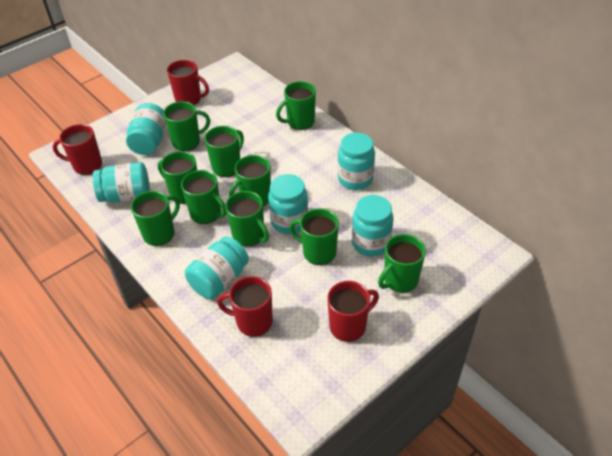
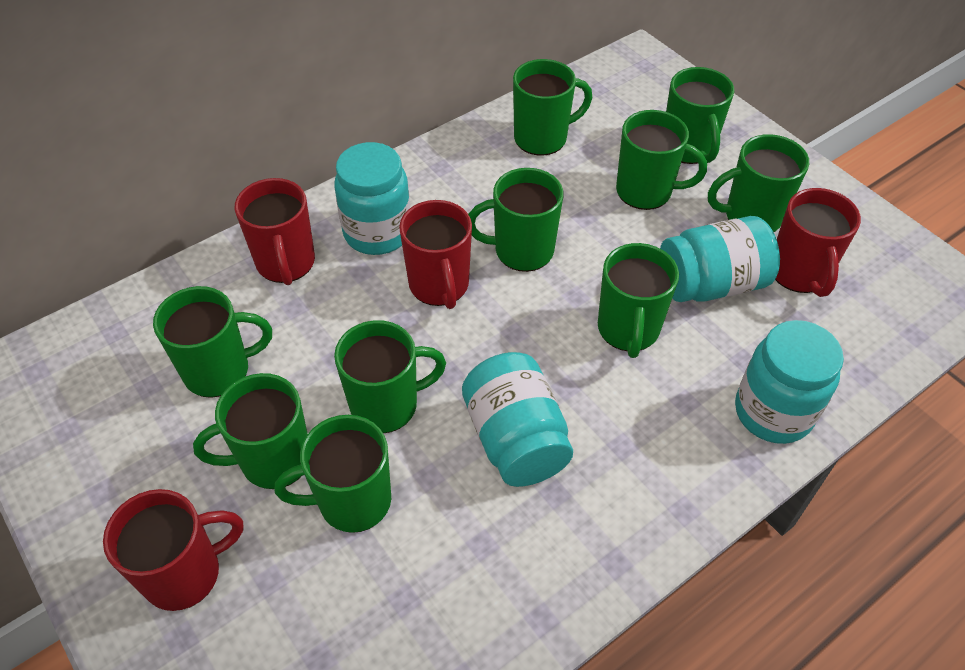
turquoise jar: 6 -> 4

